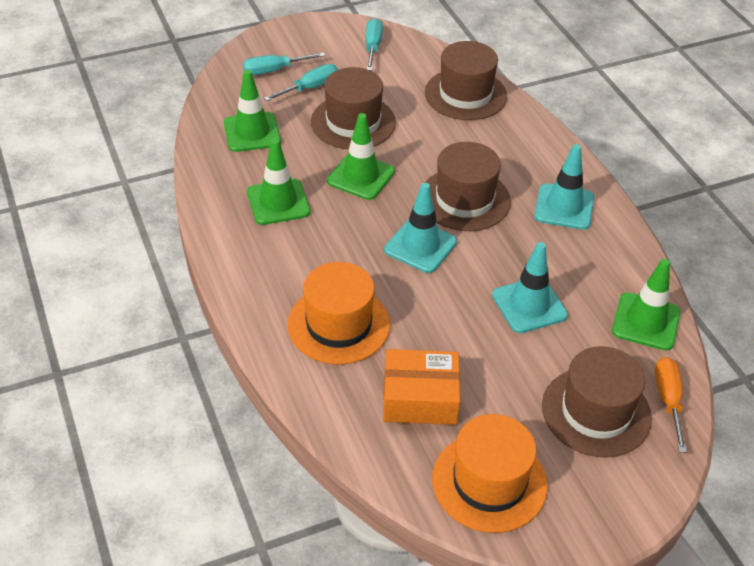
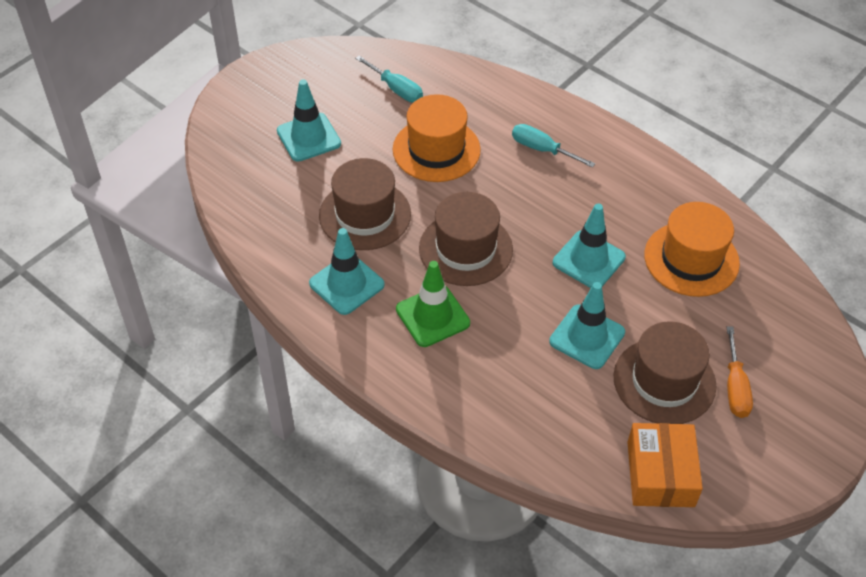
brown hat: 4 -> 3
green traffic cone: 4 -> 1
turquoise screwdriver: 3 -> 2
turquoise traffic cone: 3 -> 4

